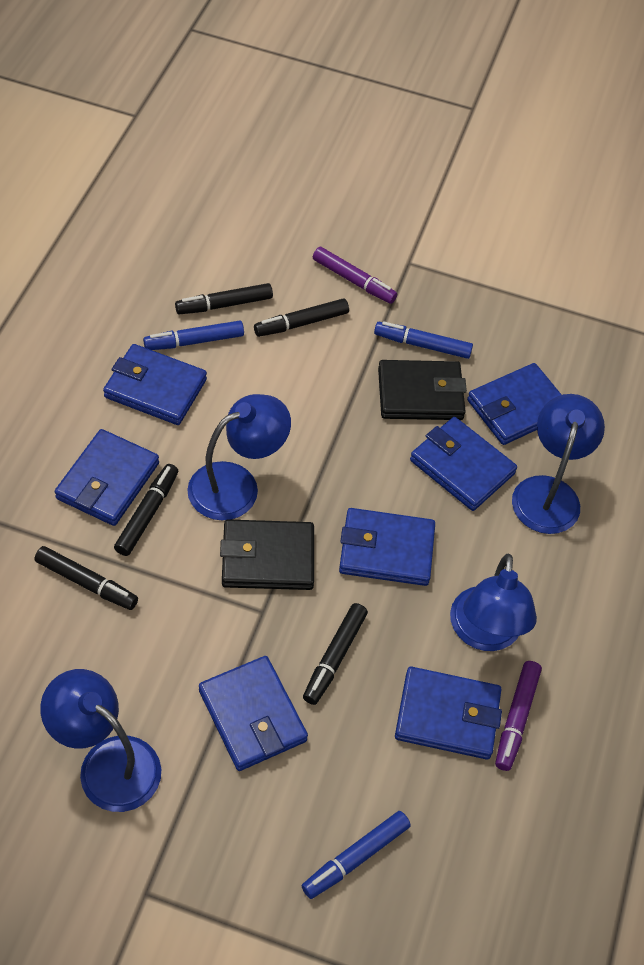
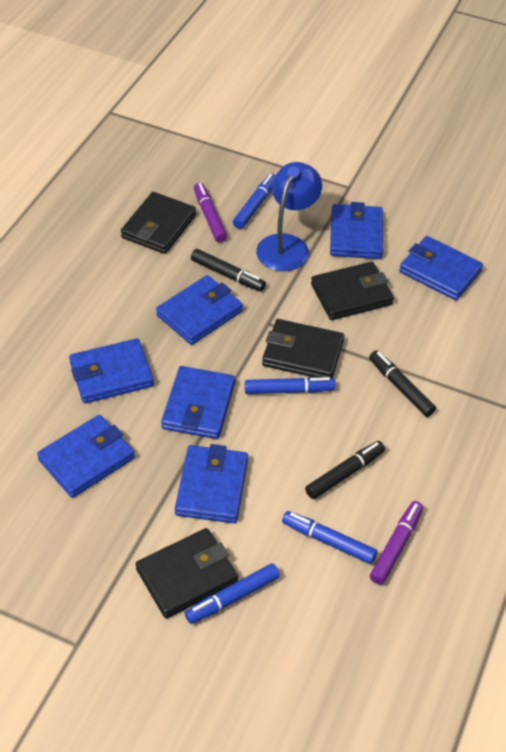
black marker: 5 -> 3
black wallet: 2 -> 4
blue lamp: 4 -> 1
blue marker: 3 -> 4

